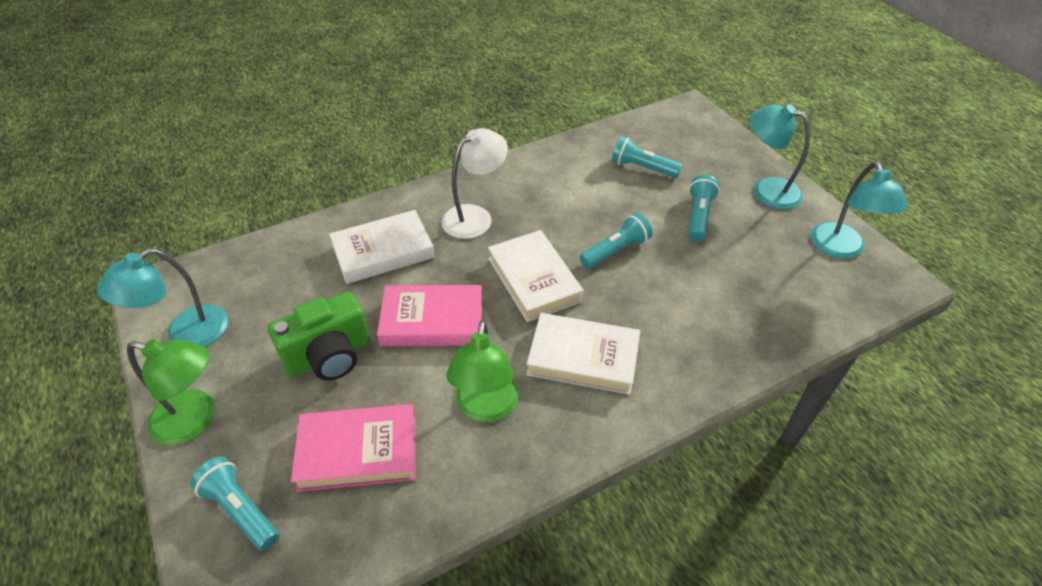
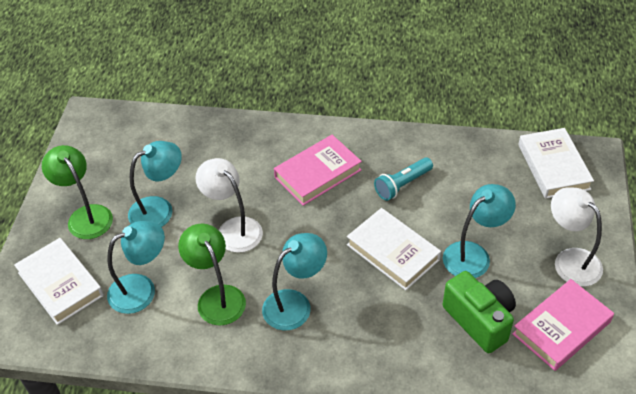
turquoise flashlight: 4 -> 1
turquoise lamp: 3 -> 4
white lamp: 1 -> 2

